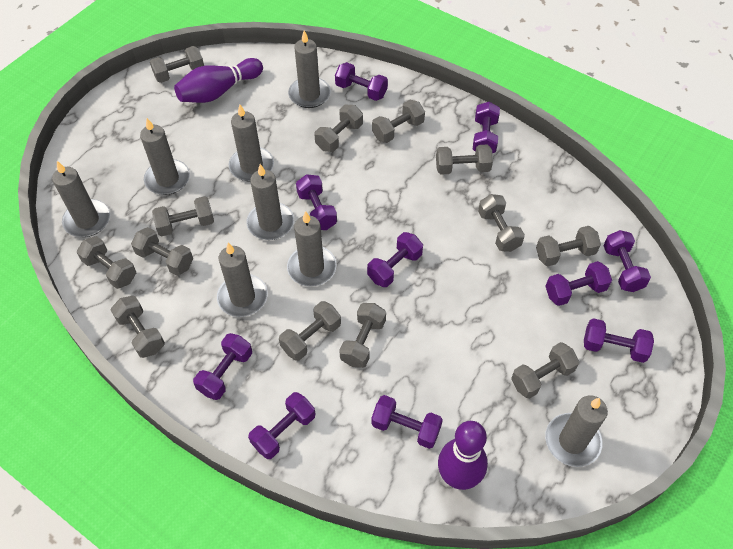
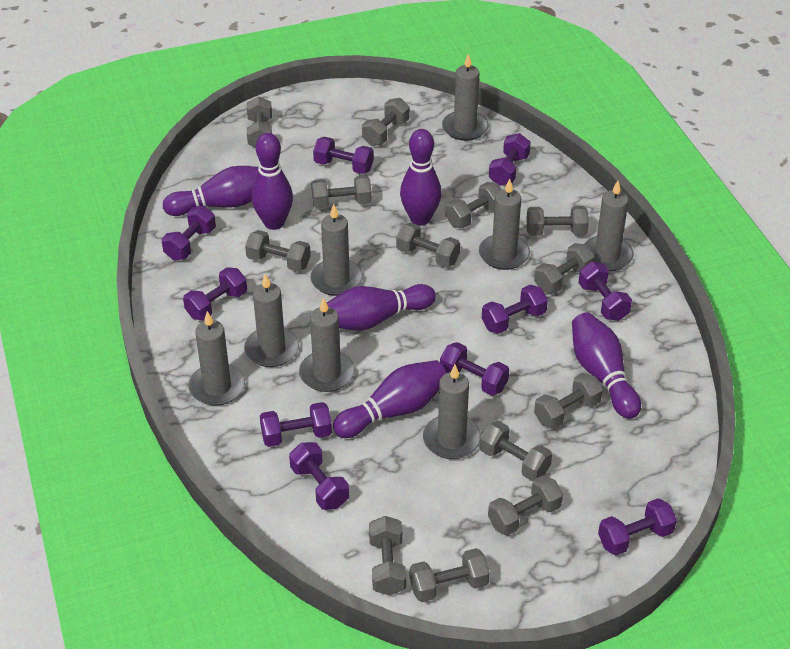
purple bowling pin: 2 -> 6

